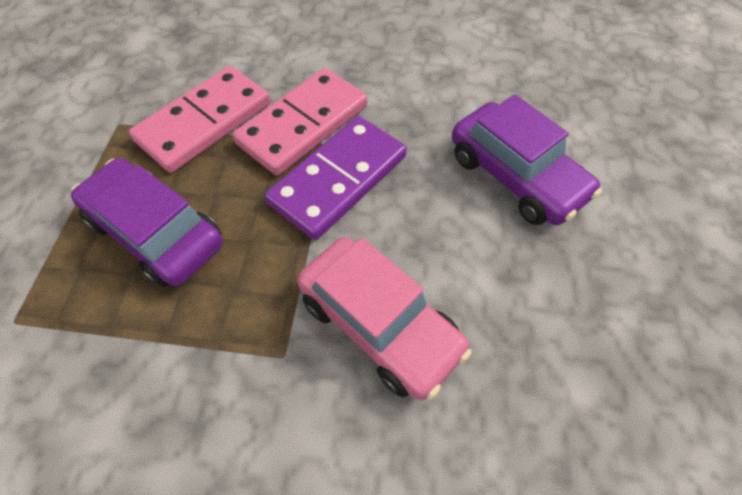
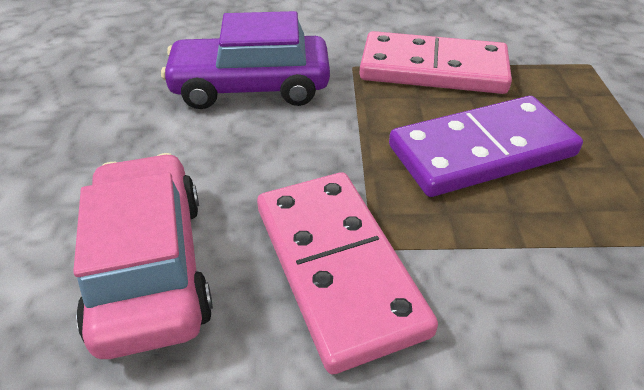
purple car: 2 -> 1

